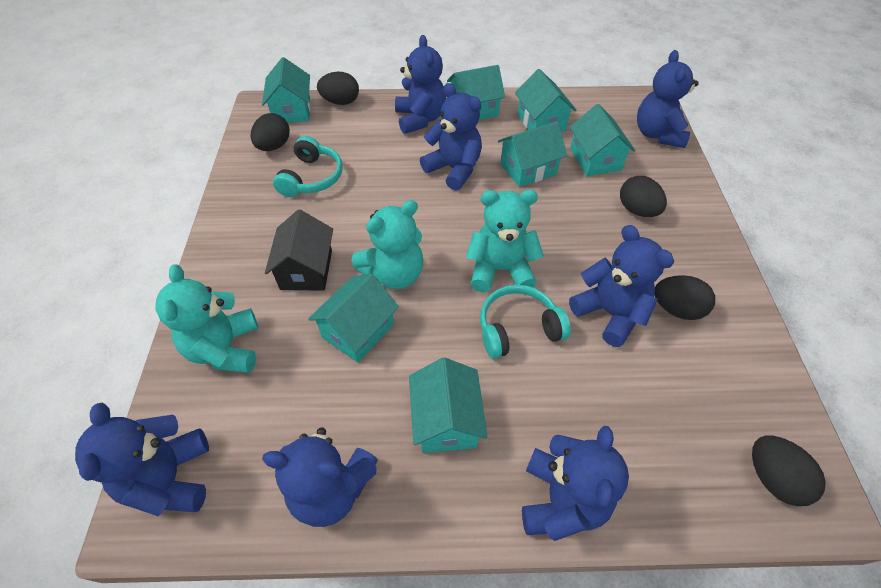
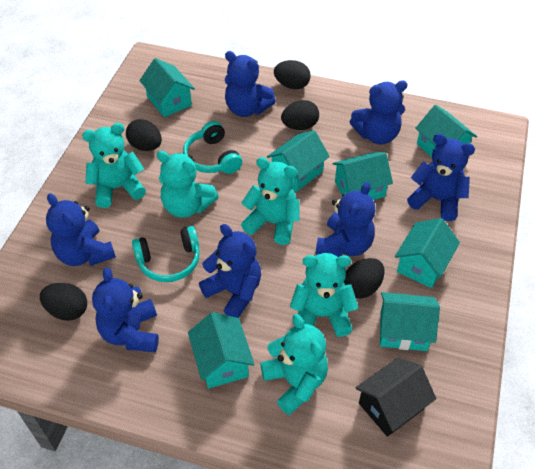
turquoise teddy bear: 3 -> 5

